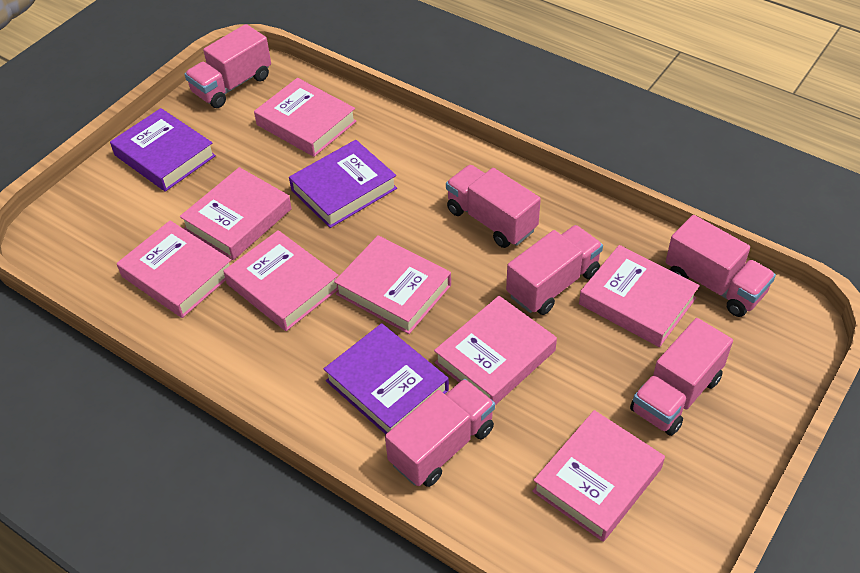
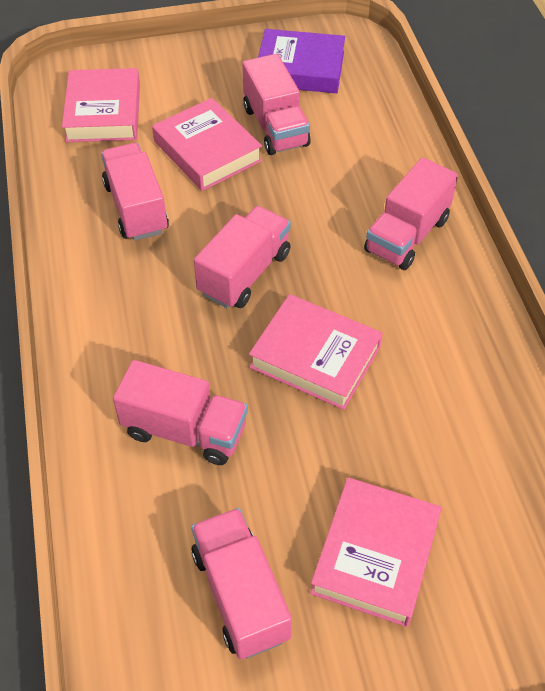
pink book: 8 -> 4
purple book: 3 -> 1

